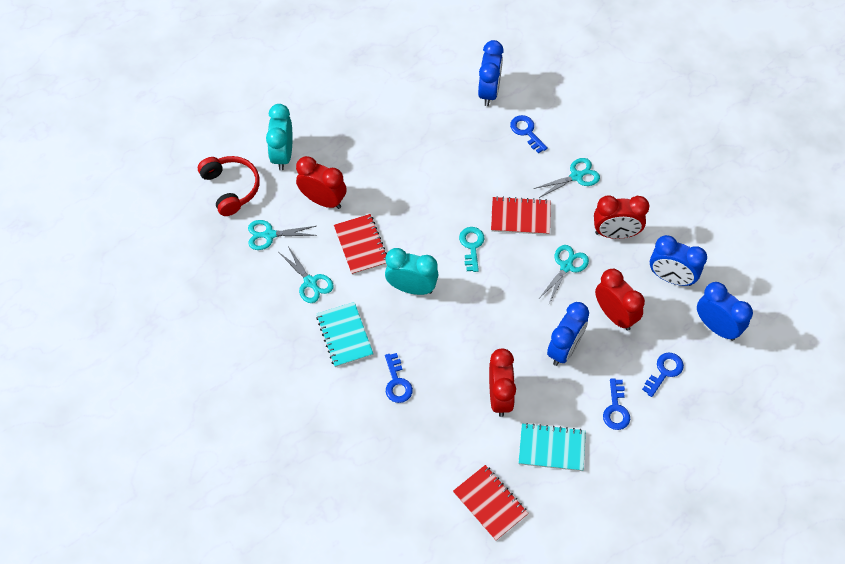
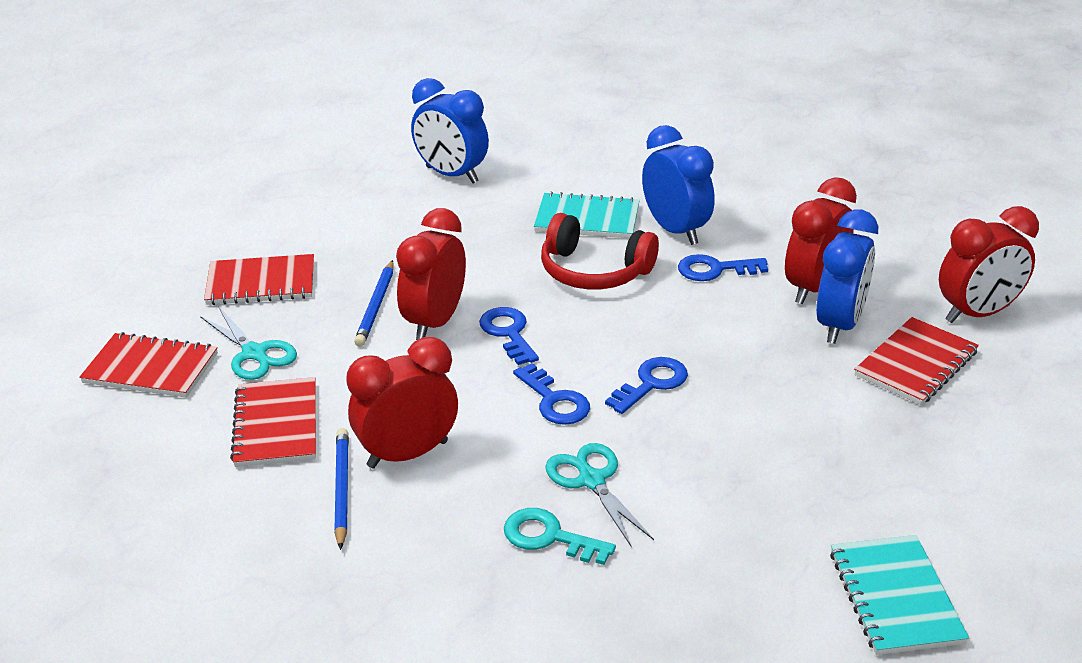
blue clock: 4 -> 3
blue pencil: 0 -> 2
red notebook: 3 -> 4
turquoise clock: 2 -> 0
turquoise scissors: 4 -> 2

